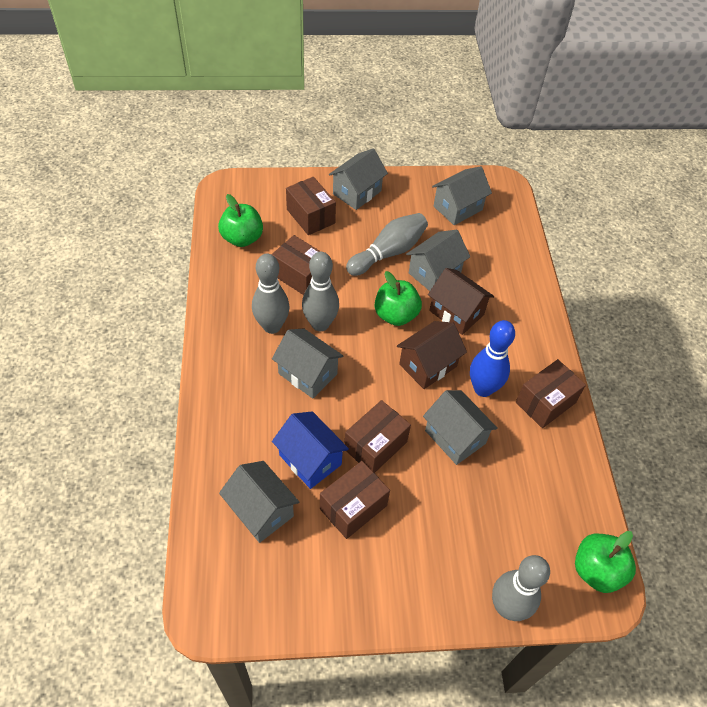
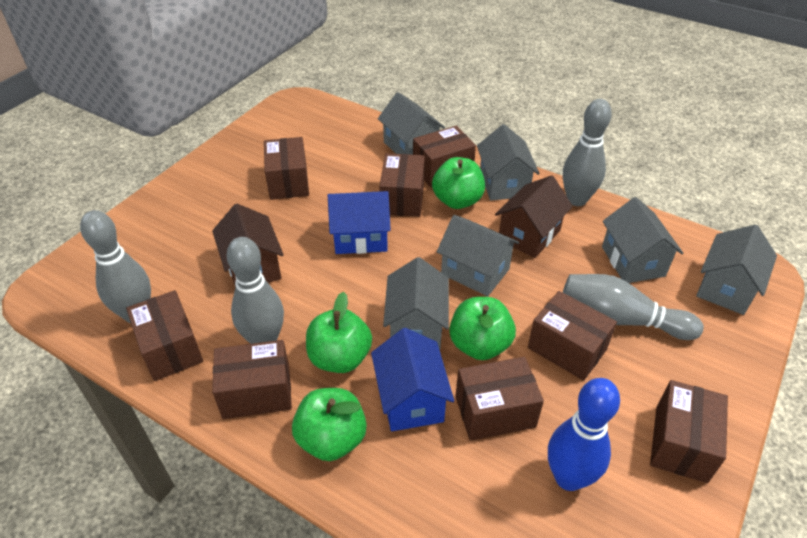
blue house: 1 -> 2
brown box: 5 -> 8
green apple: 3 -> 4

